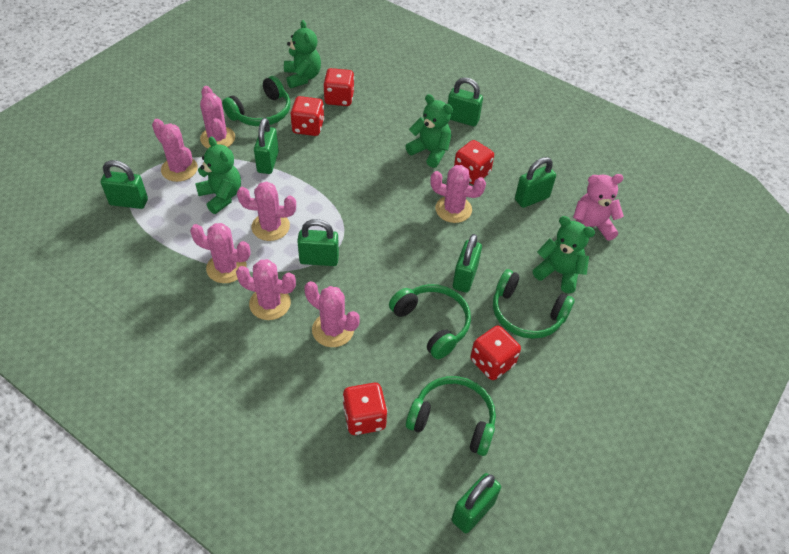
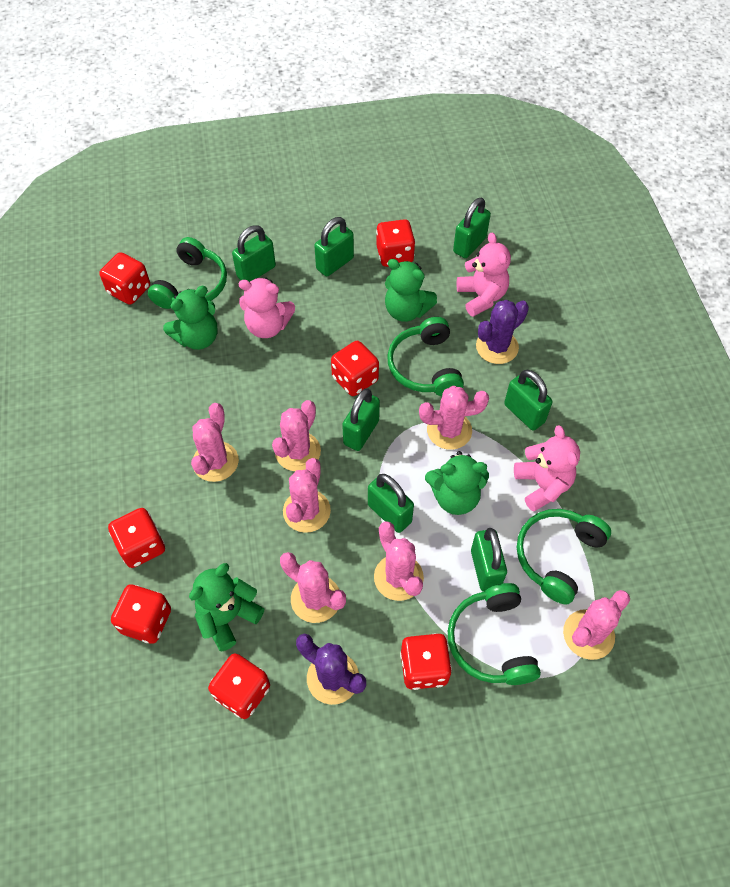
pink teddy bear: 1 -> 3
purple cactus: 0 -> 2
red dice: 5 -> 7

